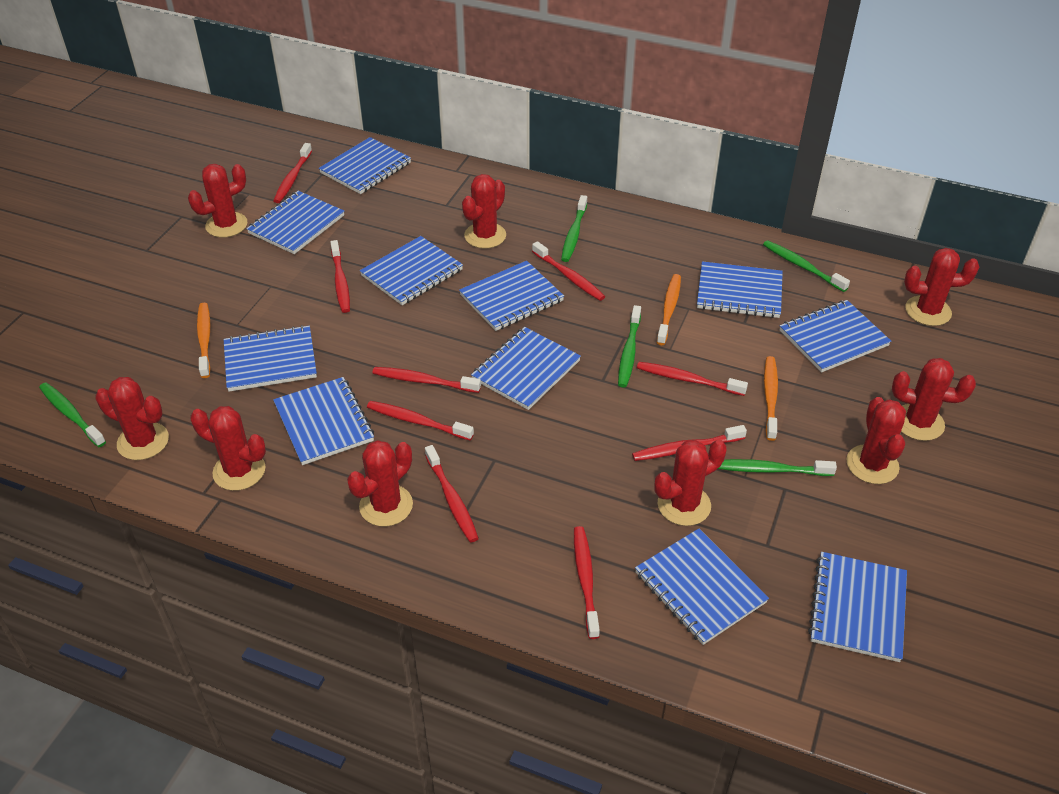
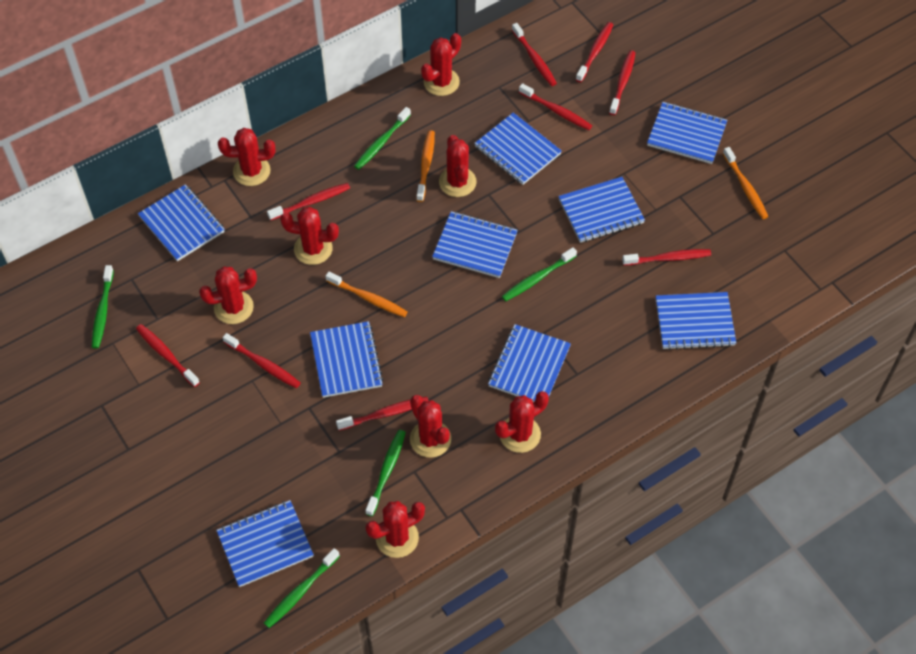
blue notebook: 11 -> 9
red cactus: 9 -> 8

